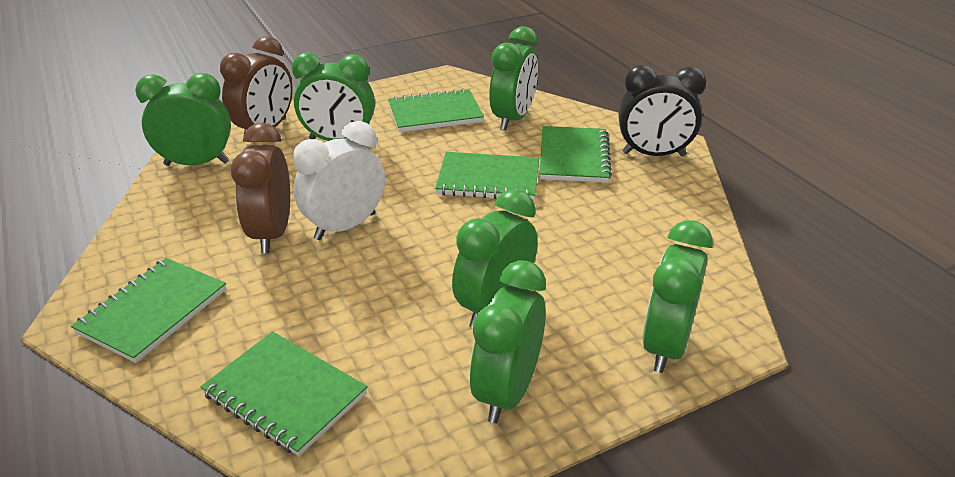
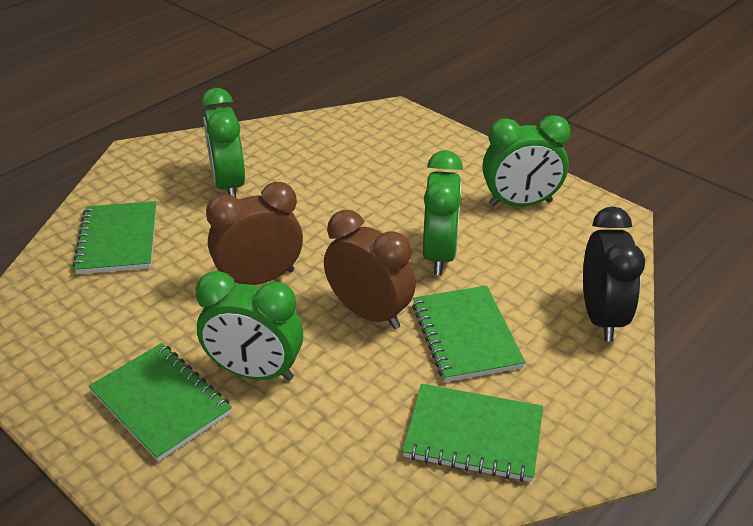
green clock: 6 -> 4
green notebook: 5 -> 4
white clock: 1 -> 0

